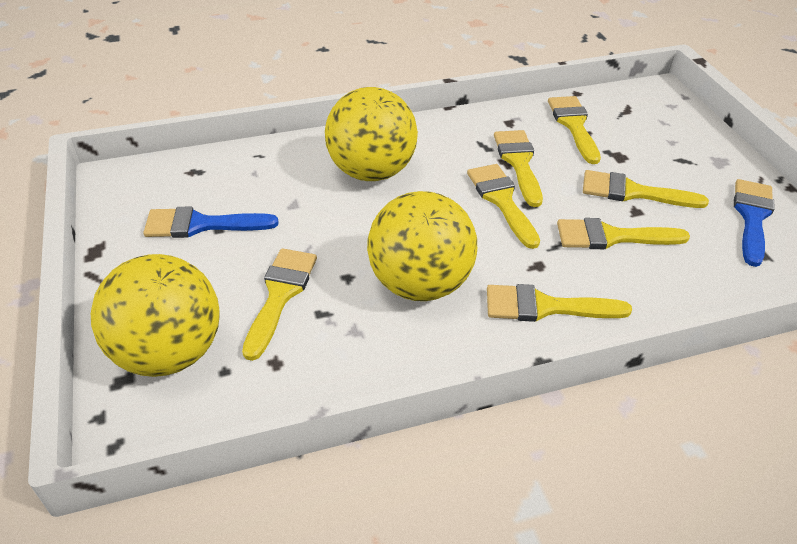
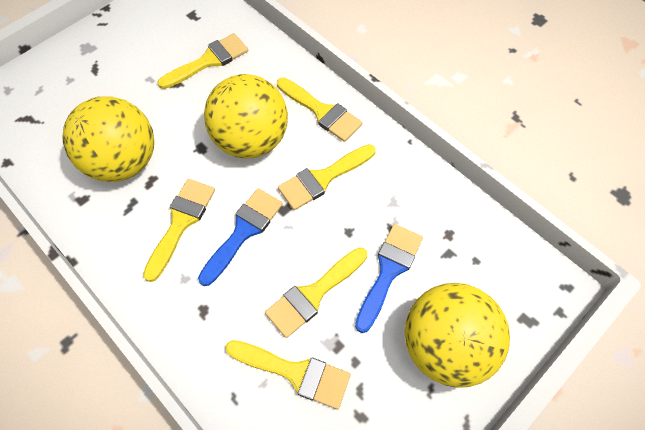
yellow brush: 7 -> 6

